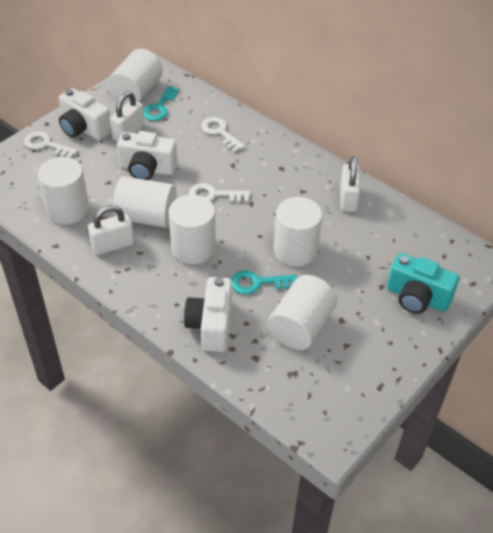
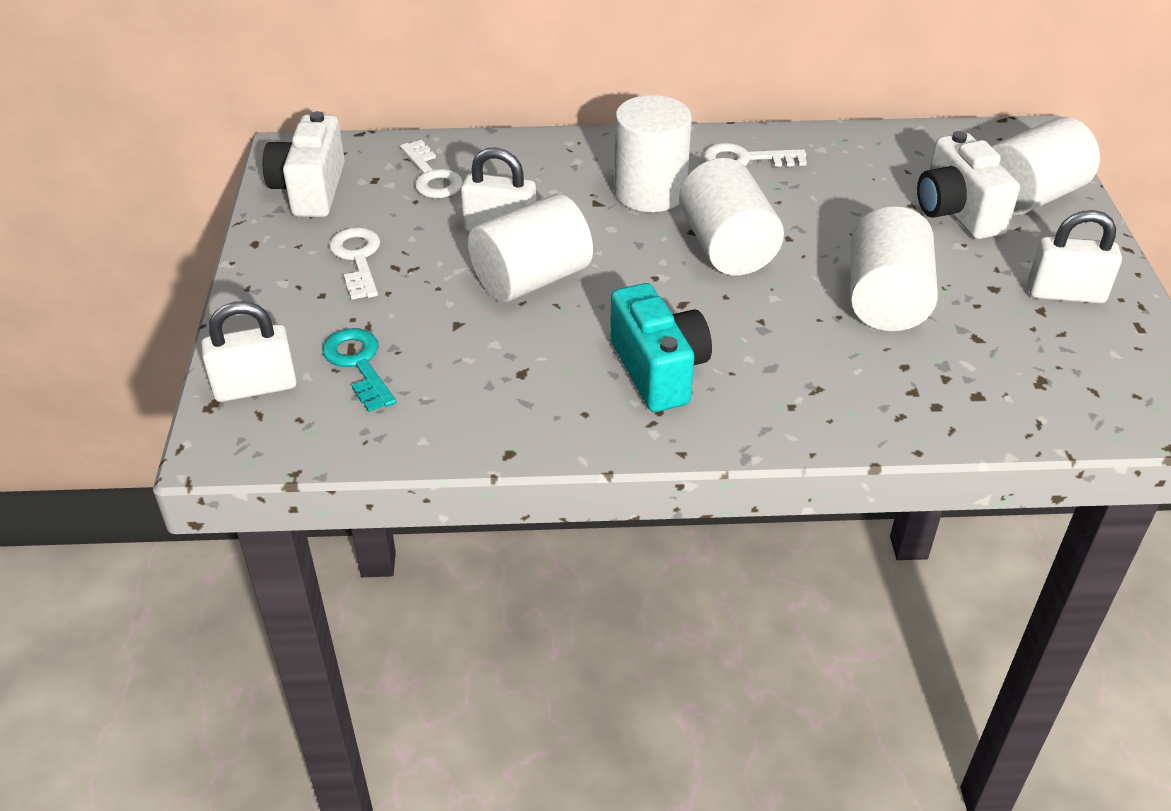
turquoise key: 2 -> 1
white camera: 3 -> 2
white cylinder: 6 -> 5

